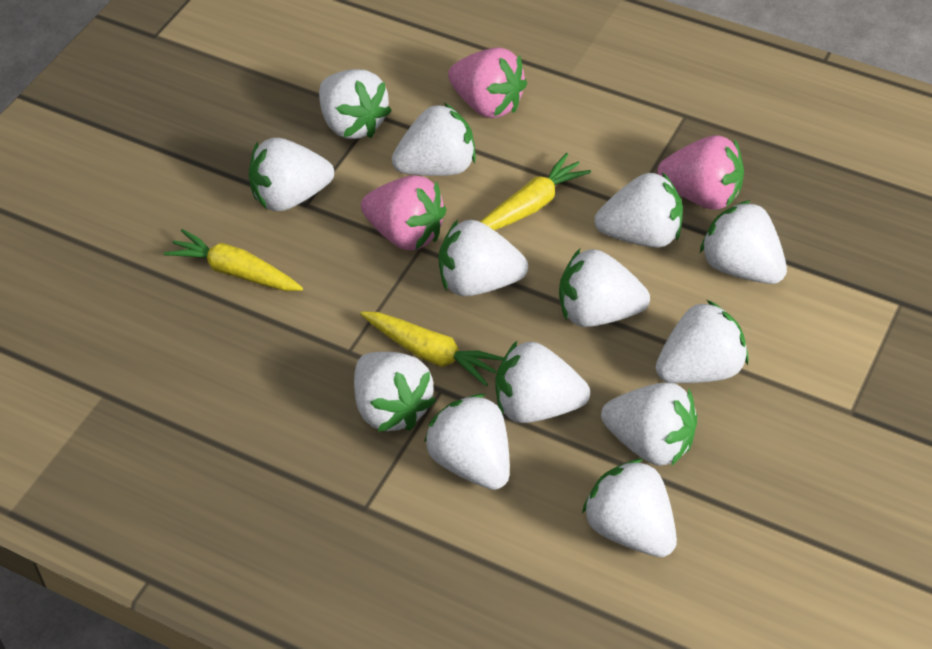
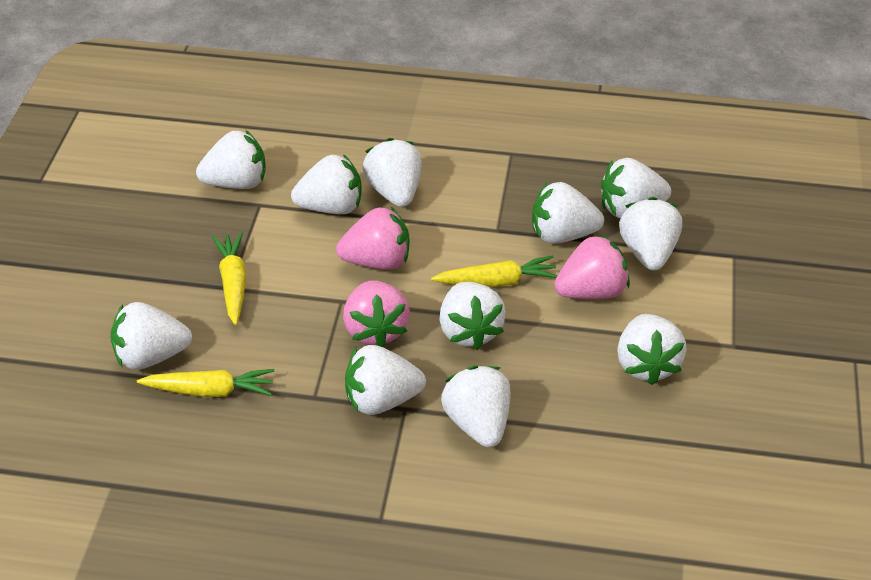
white strawberry: 13 -> 11

